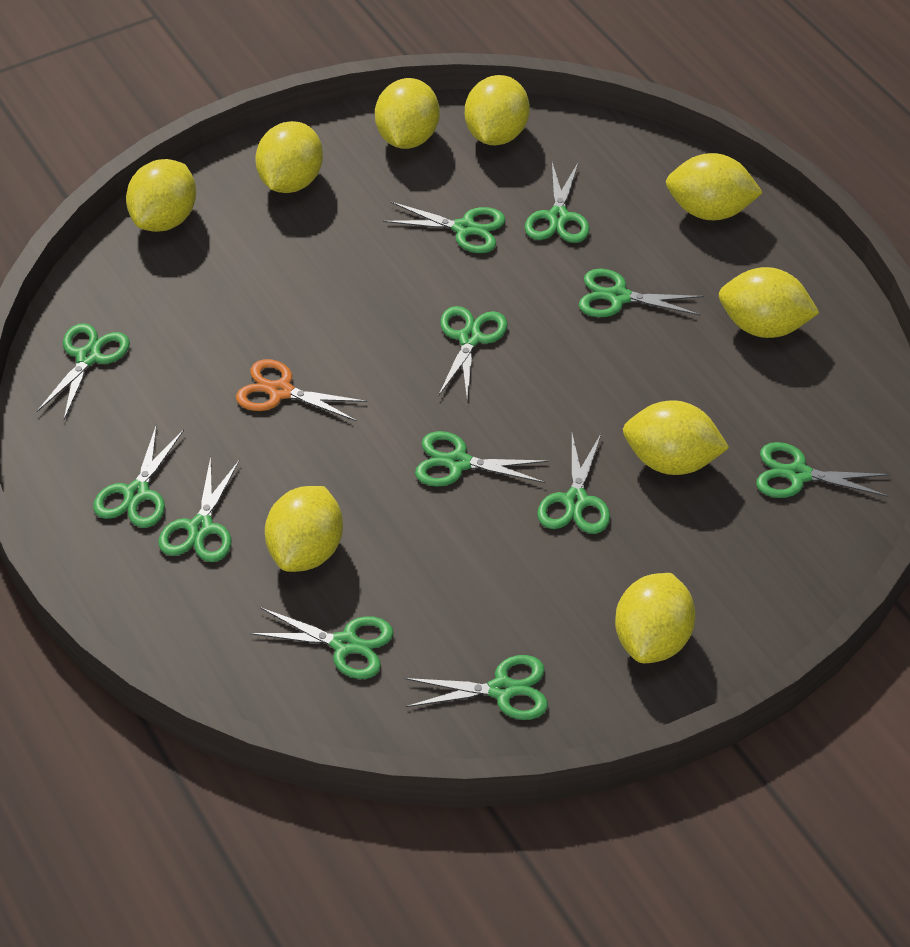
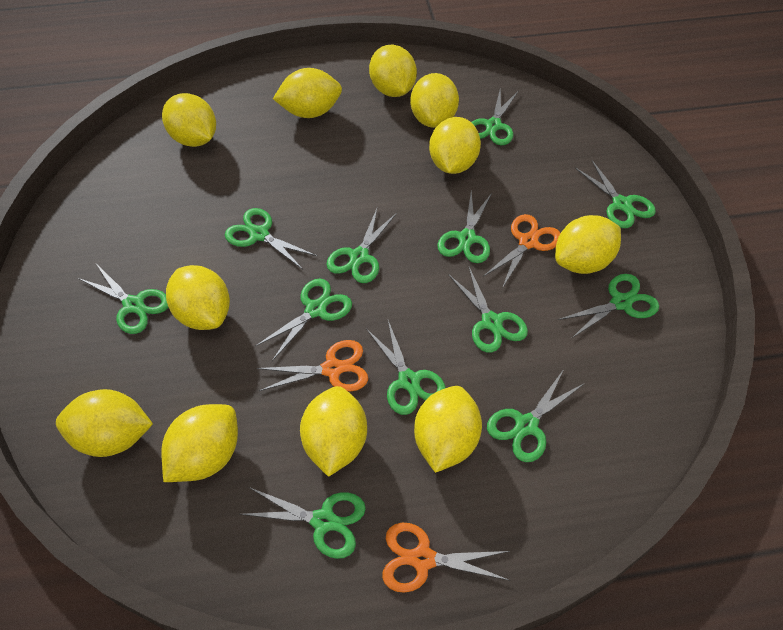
orange scissors: 1 -> 3
yellow lemon: 9 -> 11

